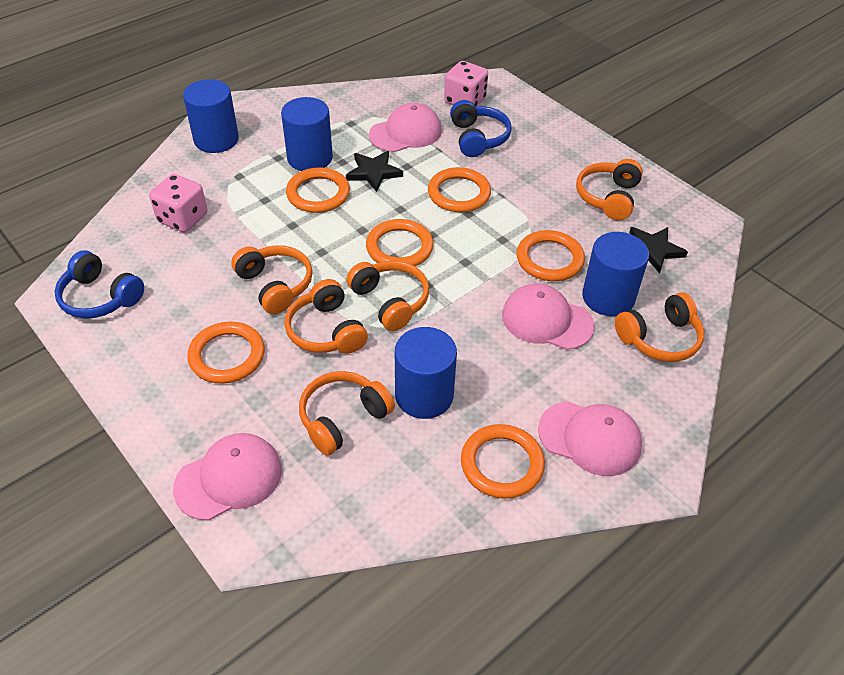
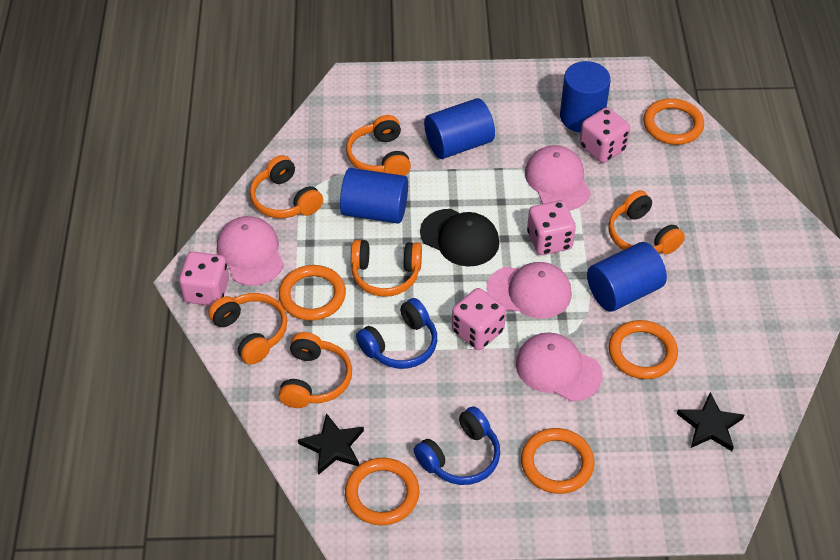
black cap: 0 -> 1
orange ring: 6 -> 5
pink dice: 2 -> 4

